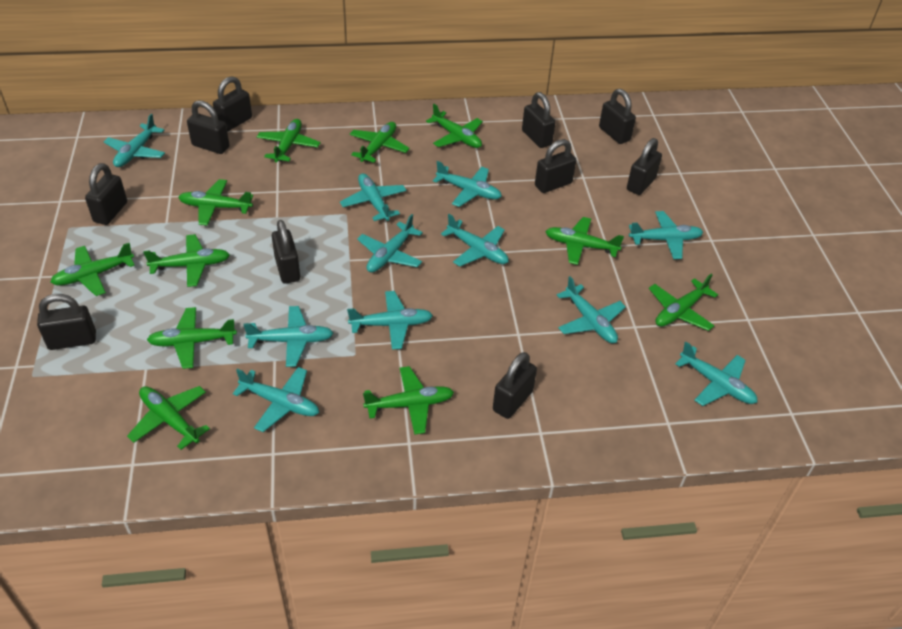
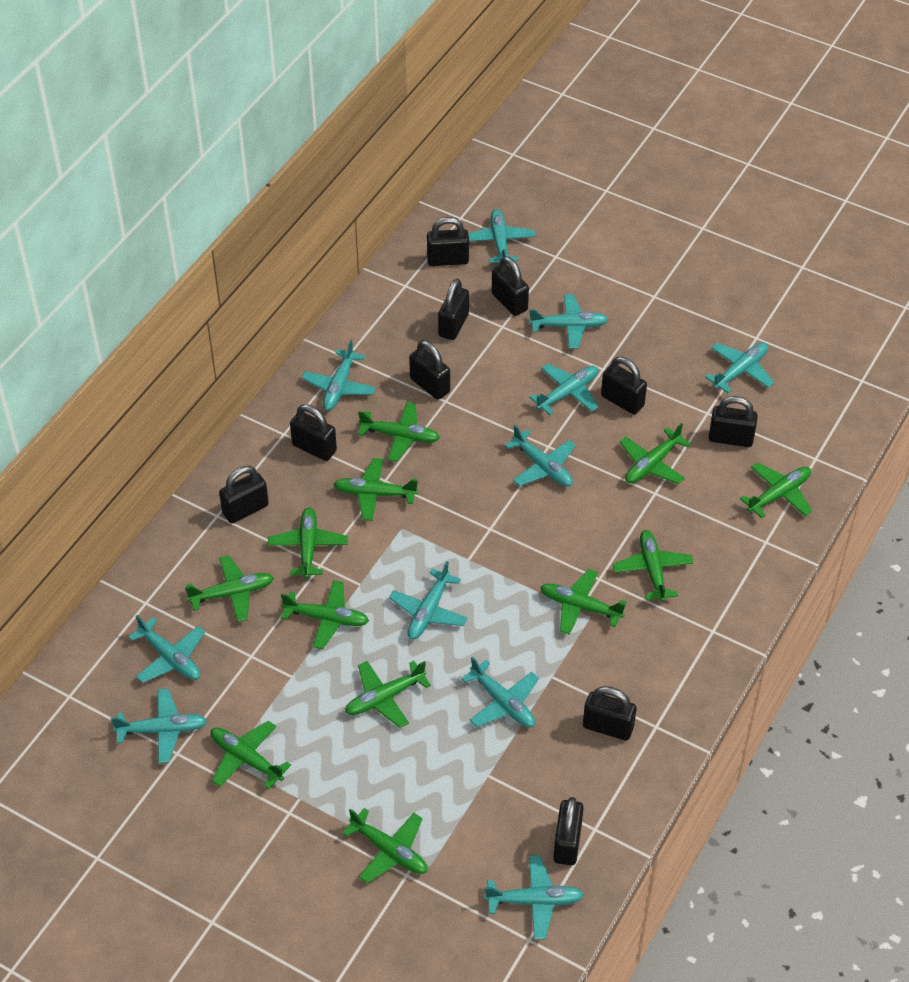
green plane: 11 -> 12

